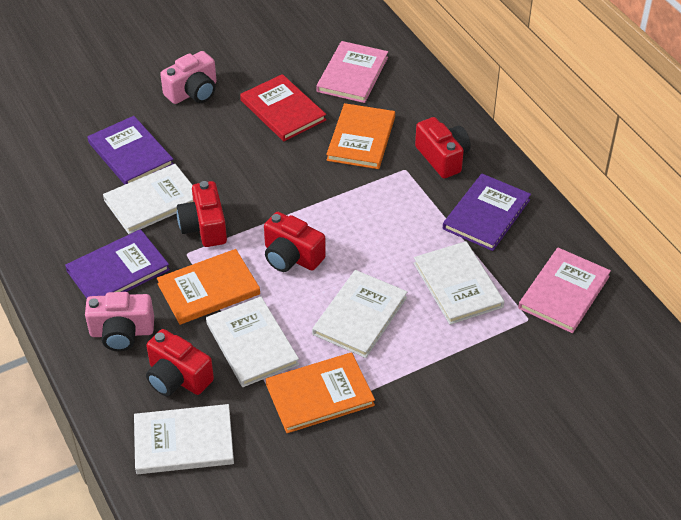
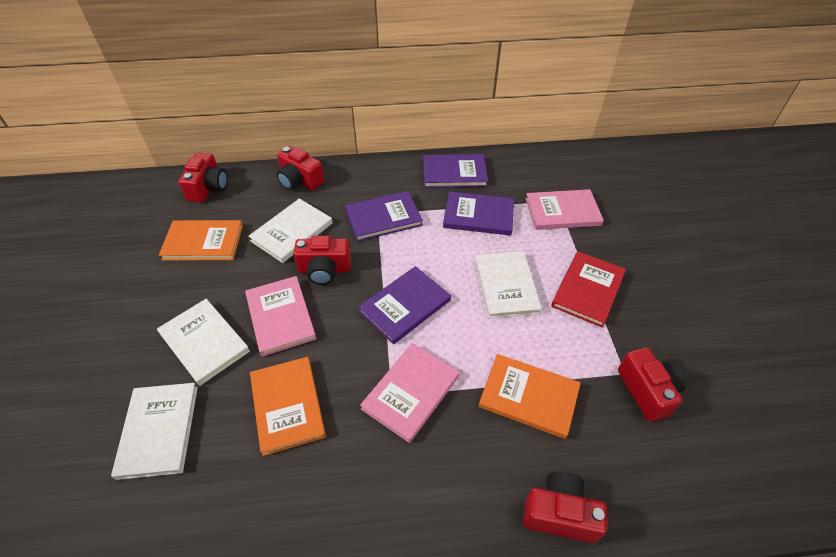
pink book: 2 -> 3
pink camera: 2 -> 0
purple book: 3 -> 4
red camera: 4 -> 5
white book: 5 -> 4

